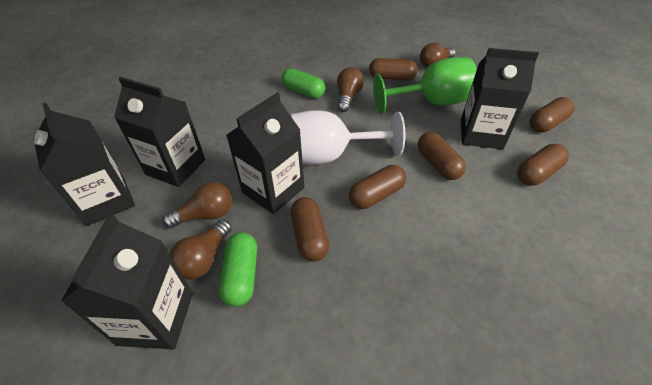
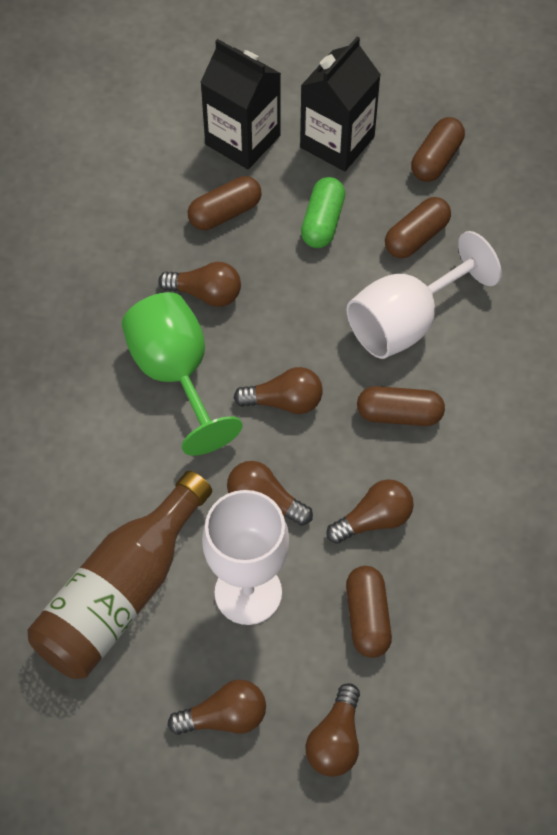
black carton: 5 -> 2
brown bottle: 0 -> 1
brown capsule: 6 -> 5
brown light bulb: 4 -> 6
green capsule: 2 -> 1
white goblet: 1 -> 2

